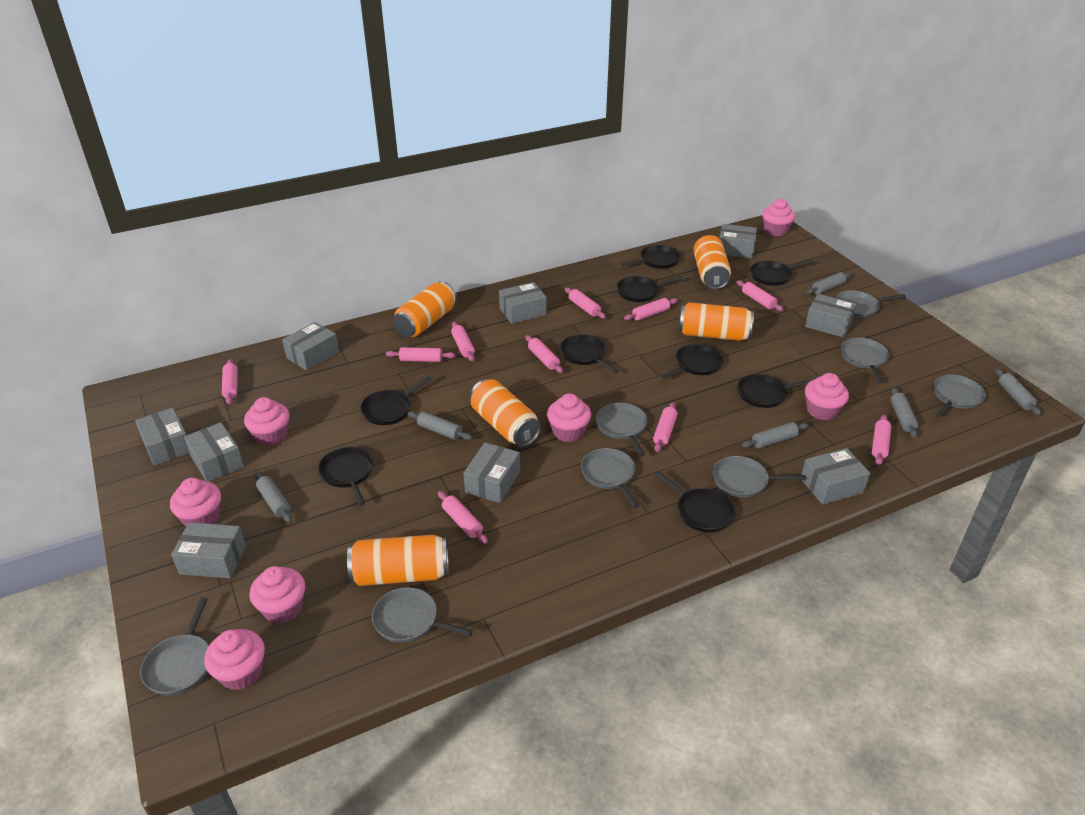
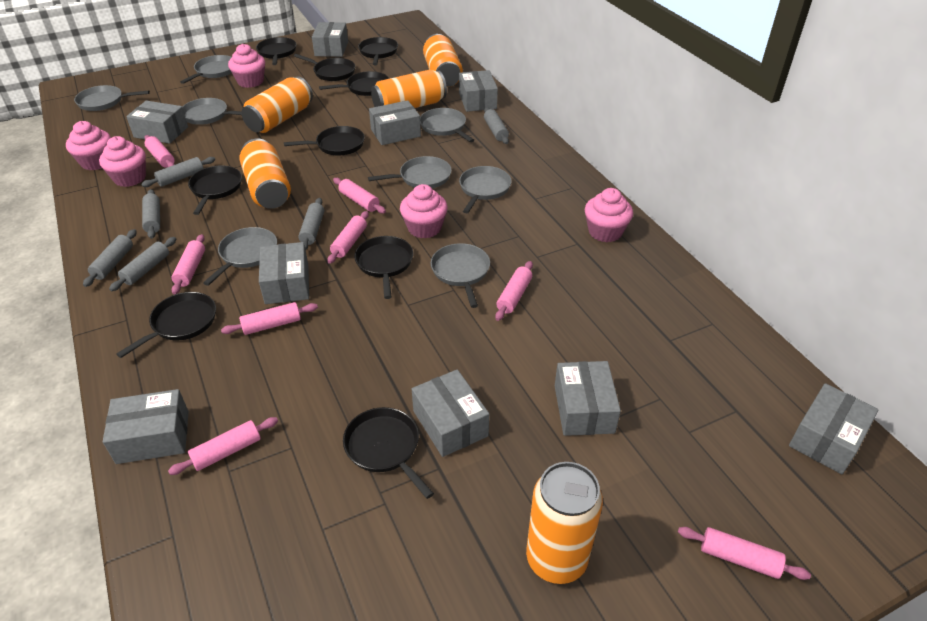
pink cupcake: 7 -> 5
pink rolling pin: 10 -> 8

